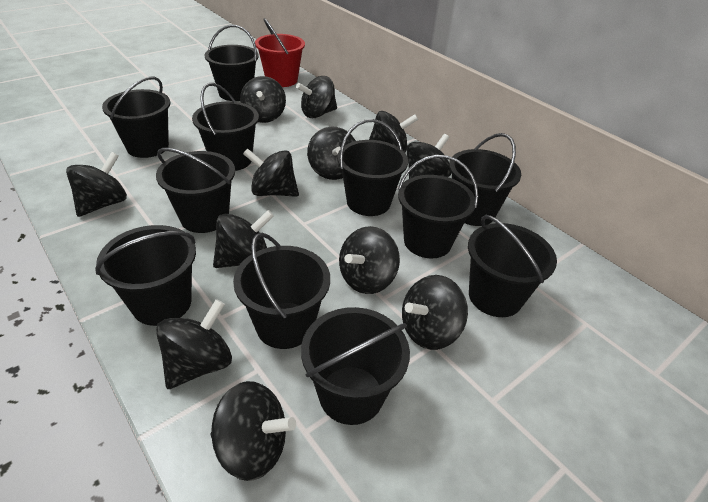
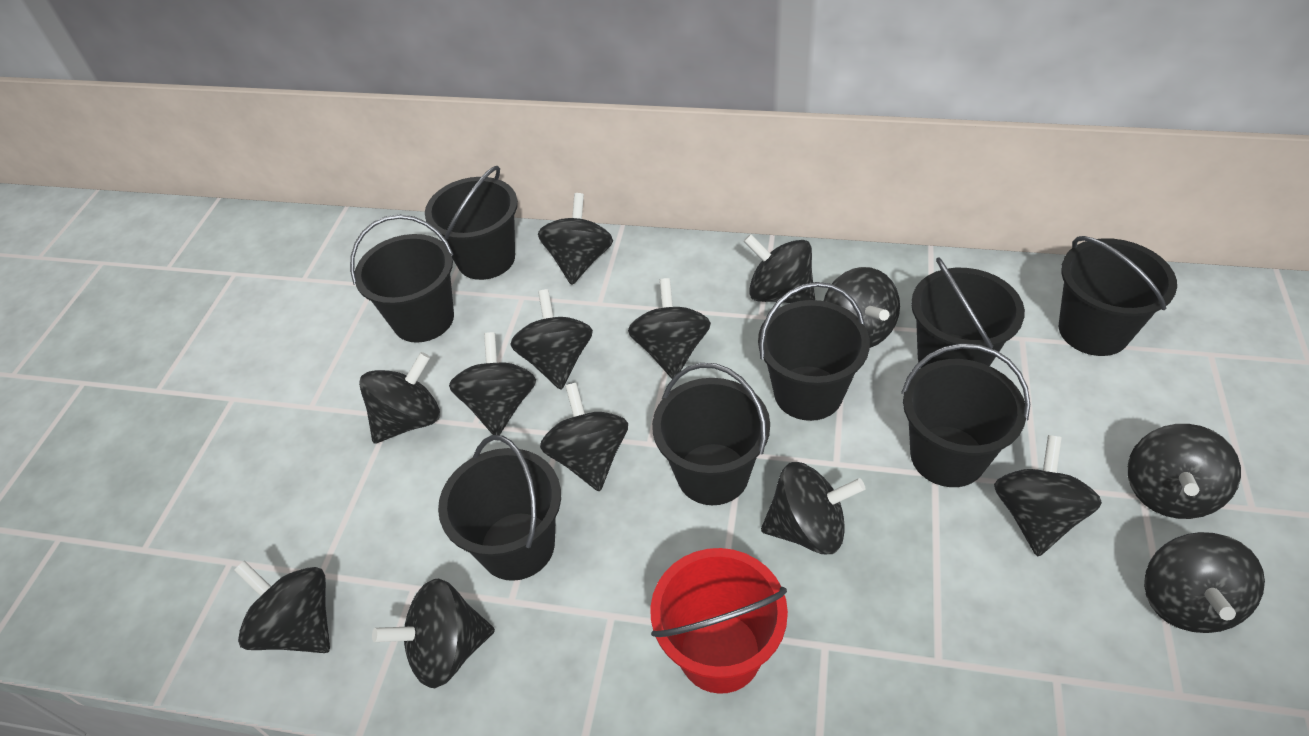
black bucket: 11 -> 8
black spinning top: 12 -> 14

